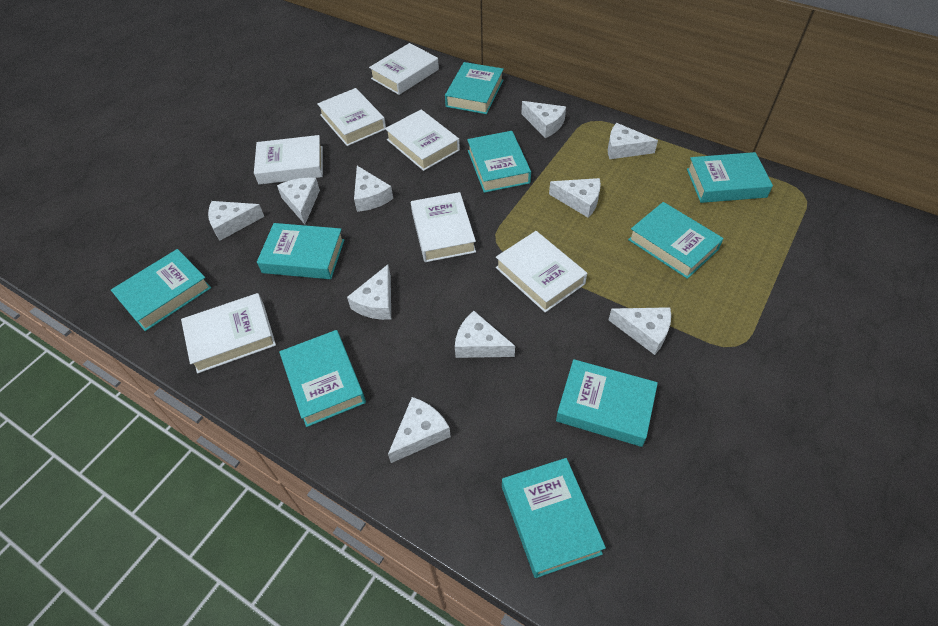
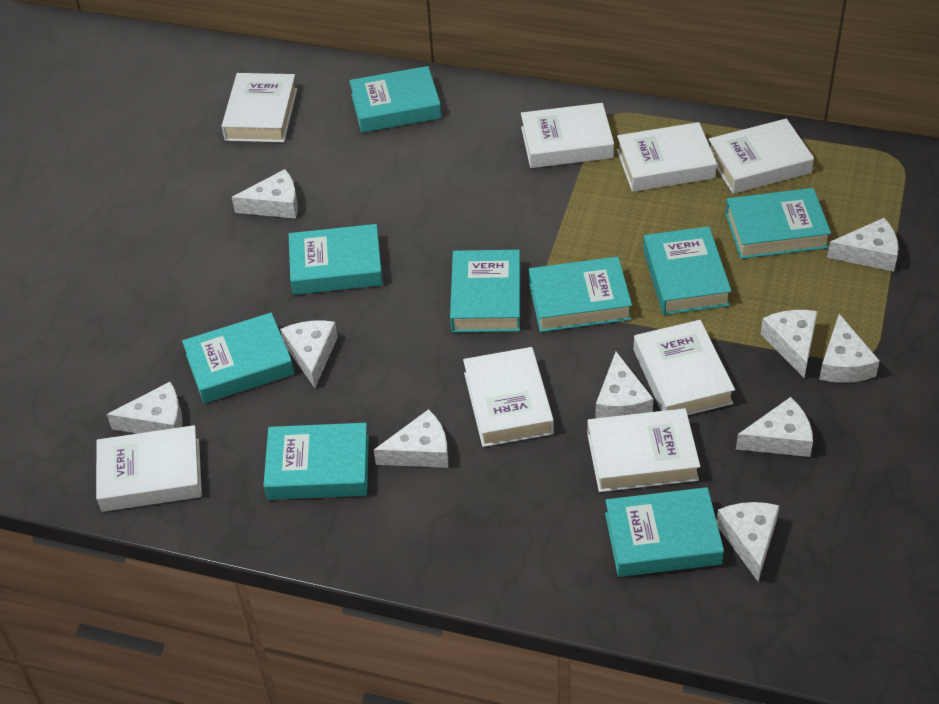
white book: 7 -> 8

